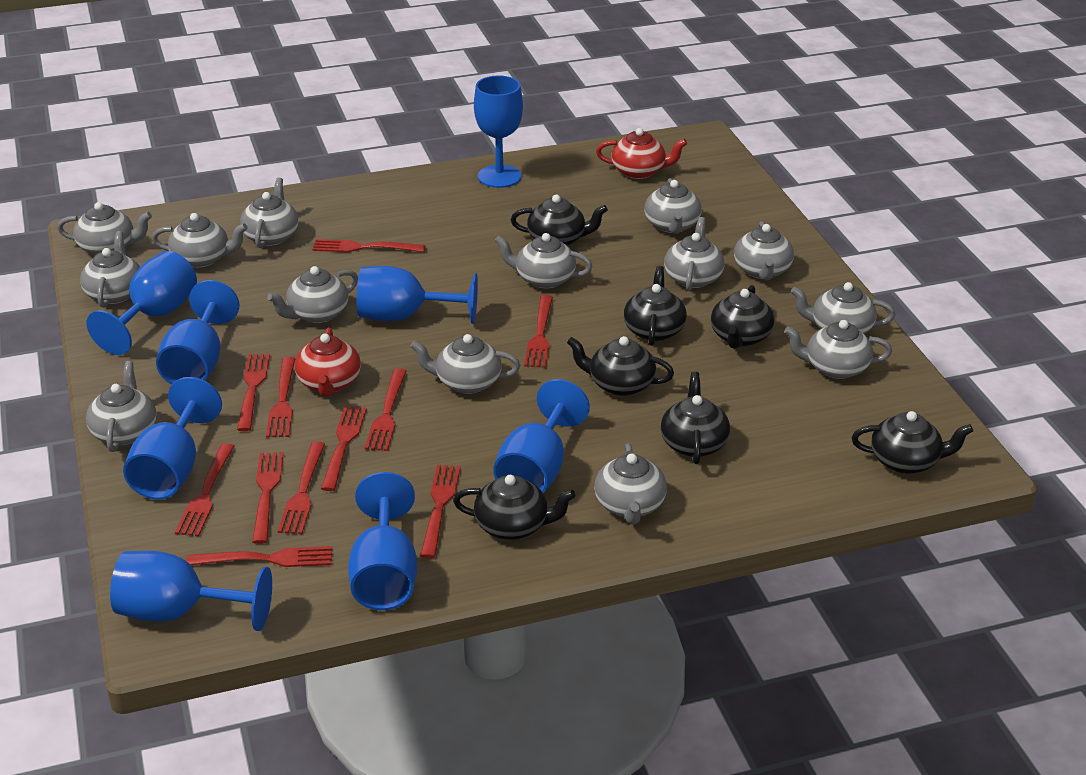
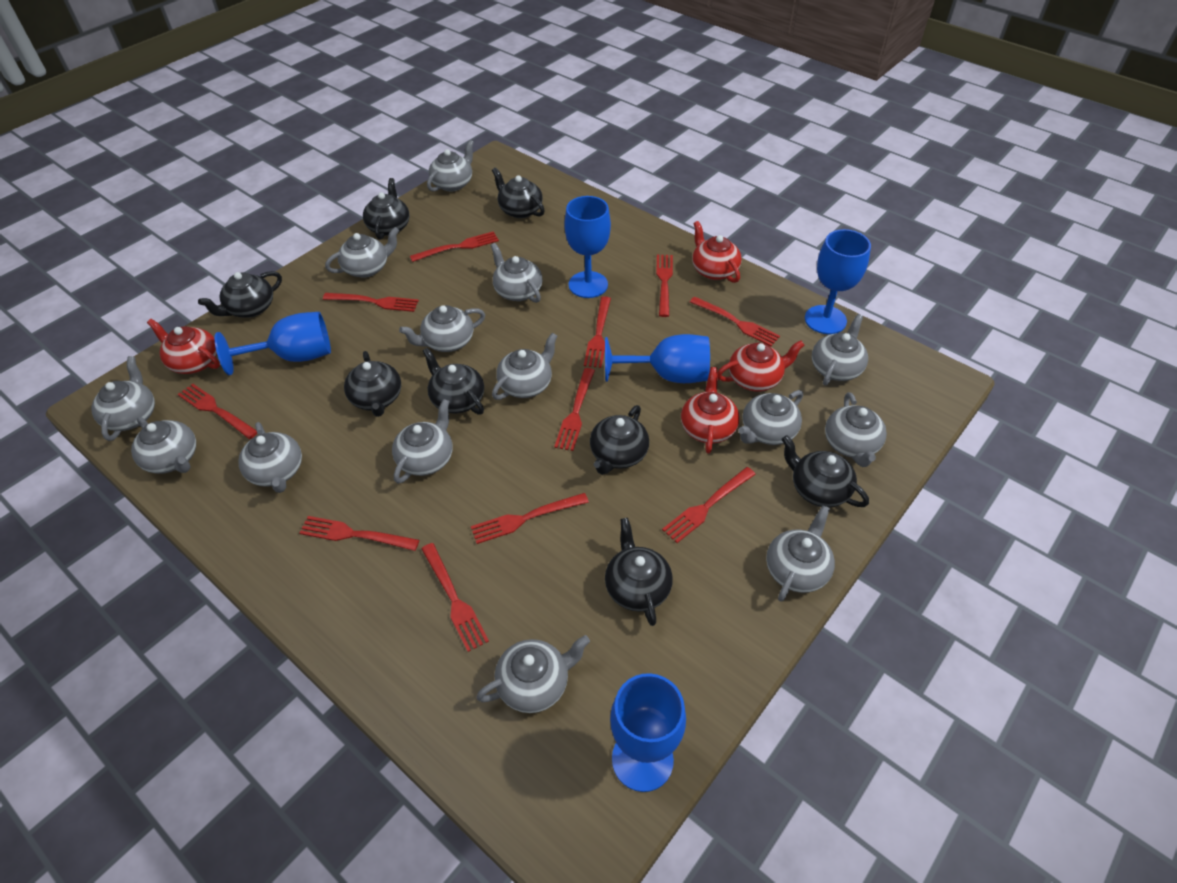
black teapot: 7 -> 8
blue goblet: 8 -> 5
red teapot: 2 -> 4

